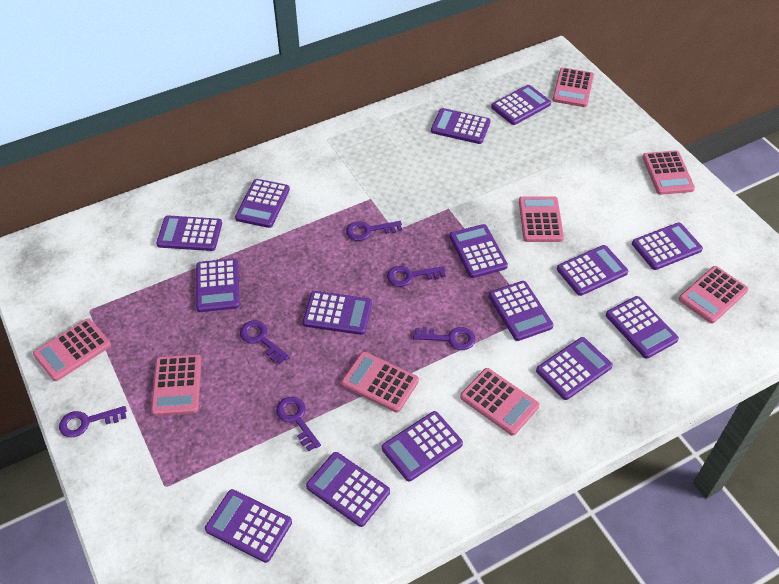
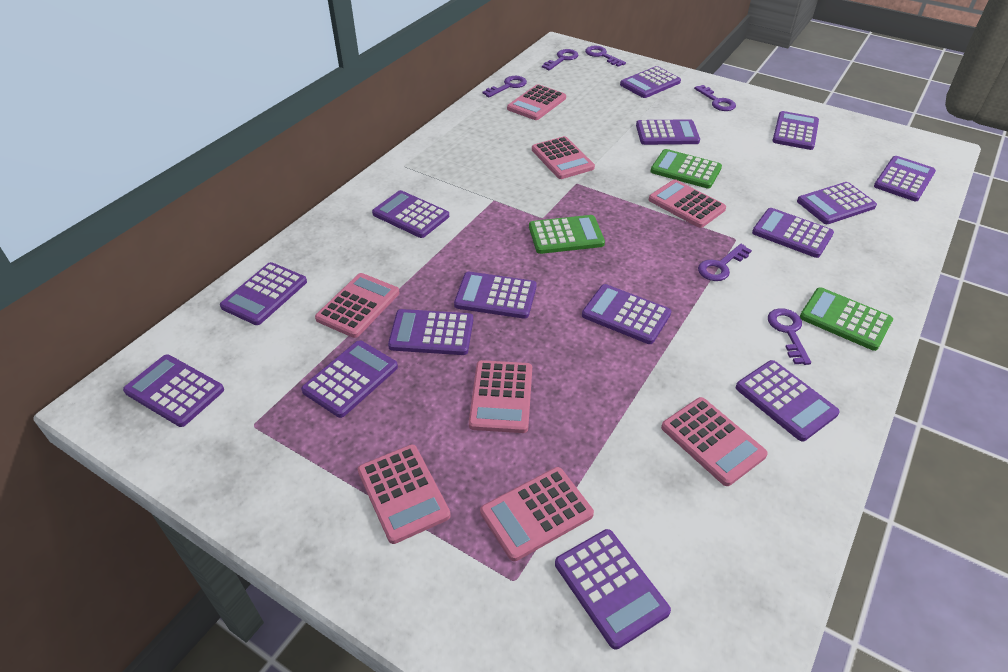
green calculator: 0 -> 3

